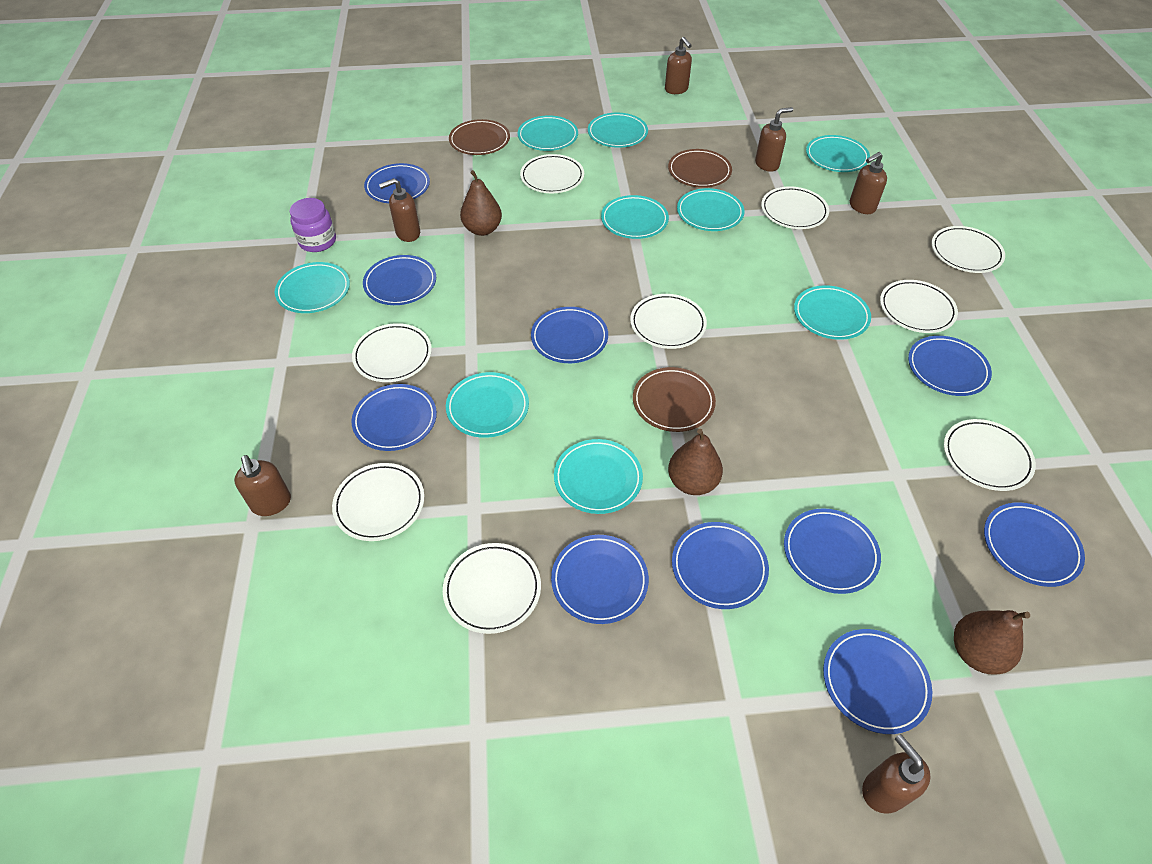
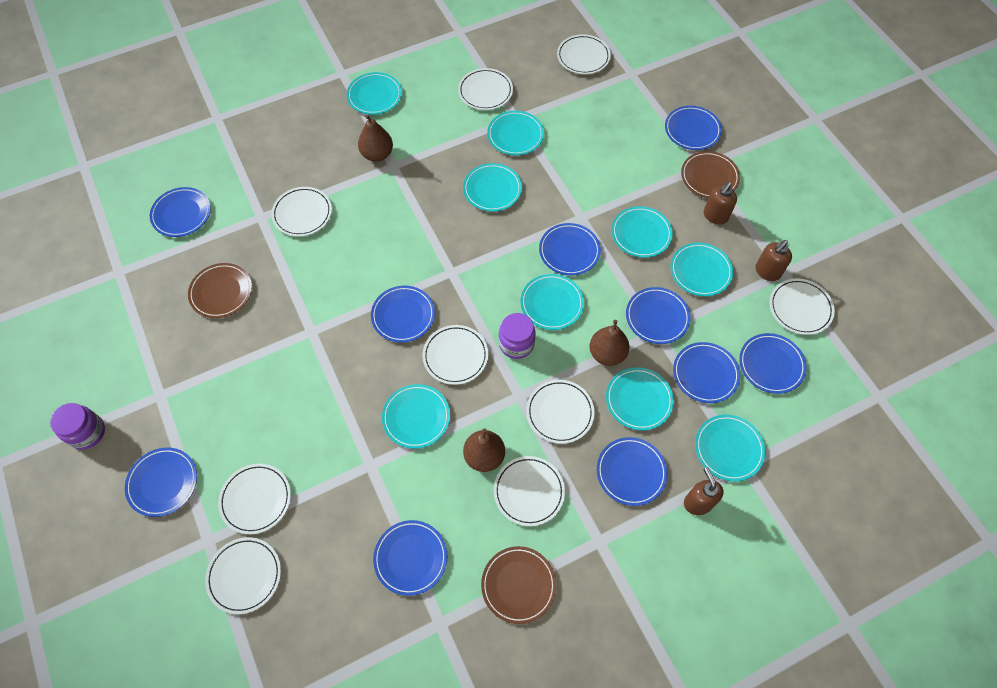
brown soap dispenser: 6 -> 3
purple jar: 1 -> 2

